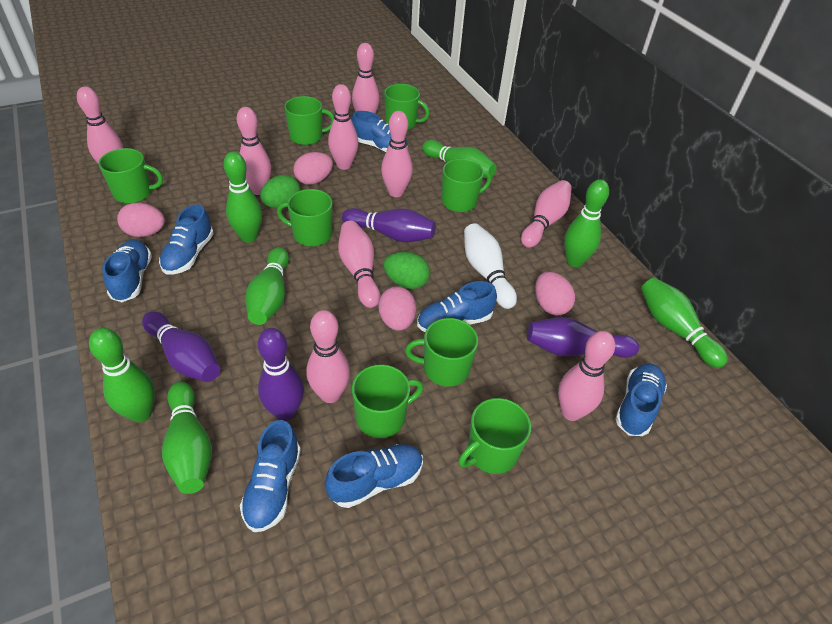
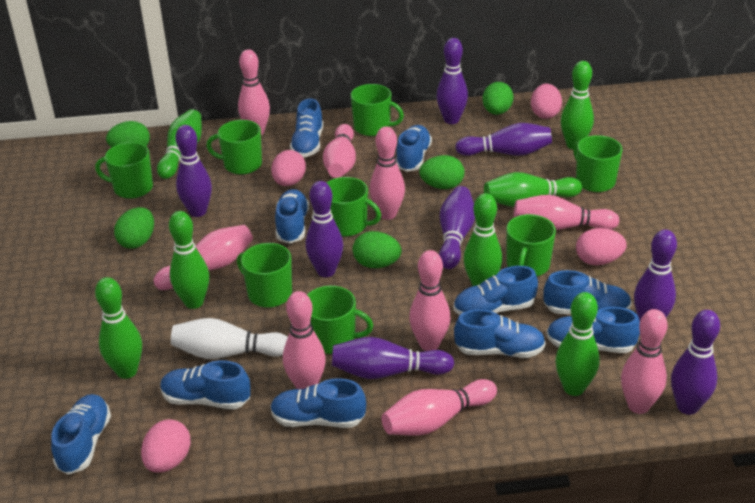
blue shoe: 7 -> 10
green egg: 2 -> 5
purple bowling pin: 4 -> 8

